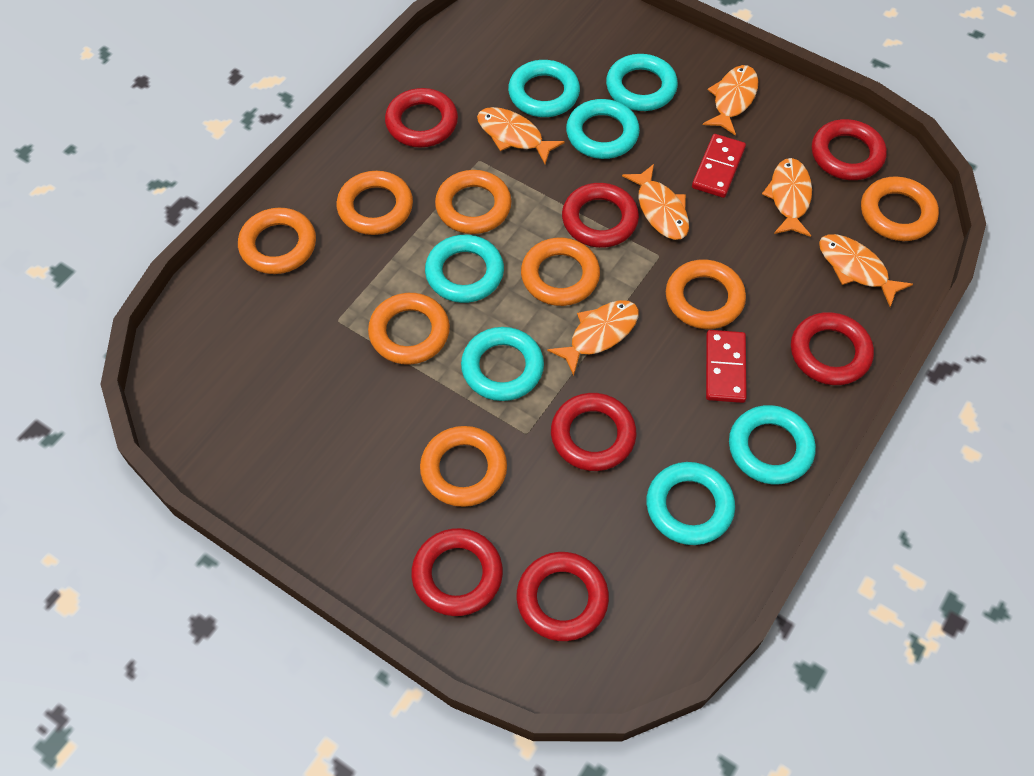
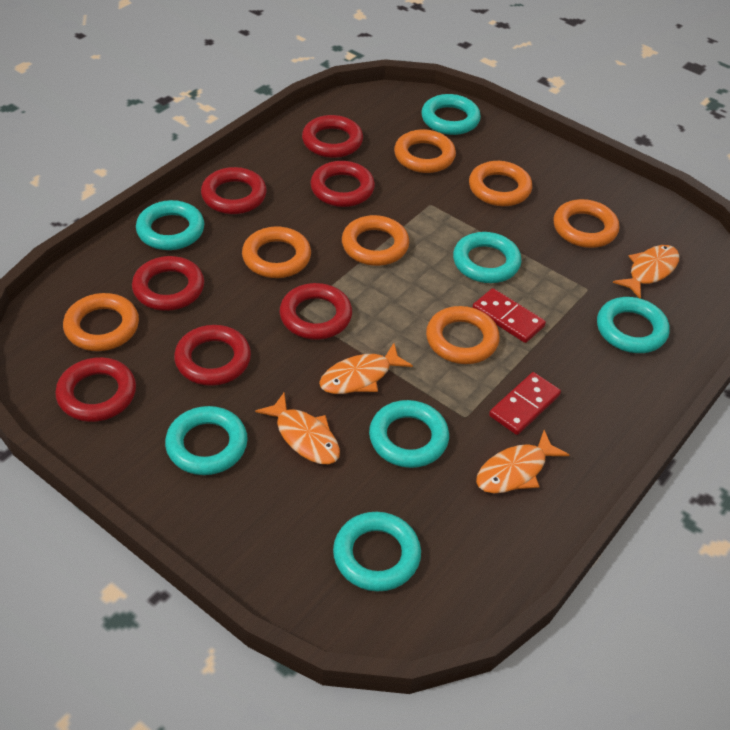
orange fish: 6 -> 4
orange ring: 8 -> 7

